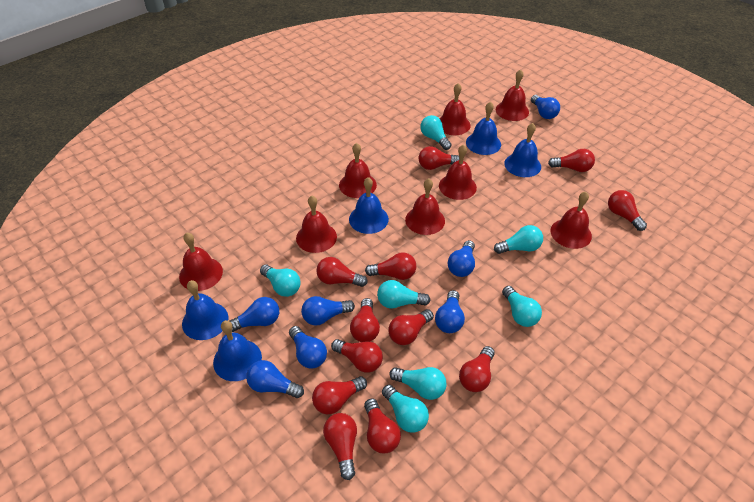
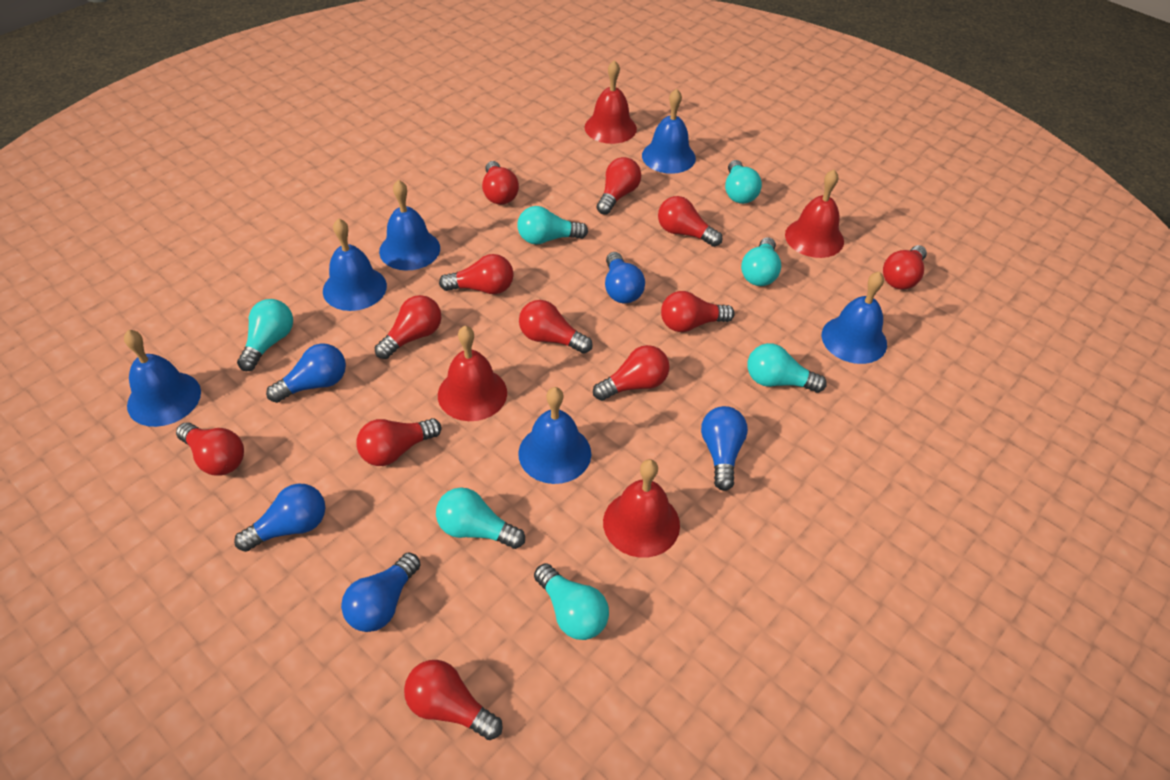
blue bell: 5 -> 6
blue light bulb: 7 -> 5
red bell: 8 -> 4

